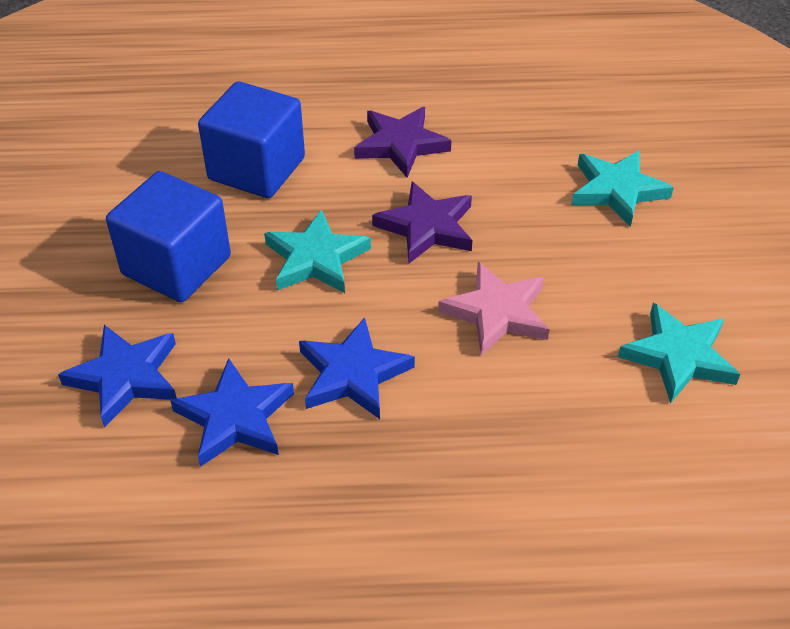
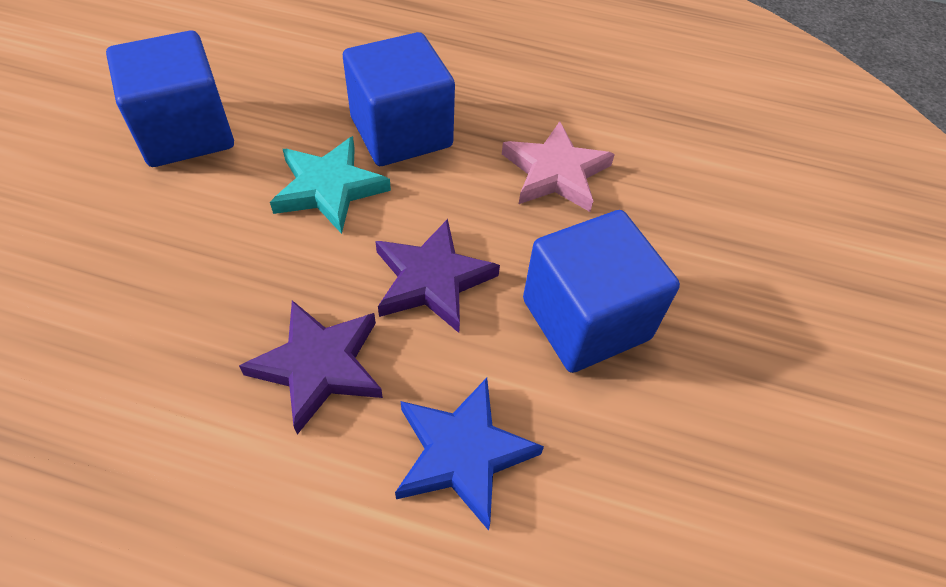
blue cube: 2 -> 3
blue star: 3 -> 1
turquoise star: 3 -> 1

